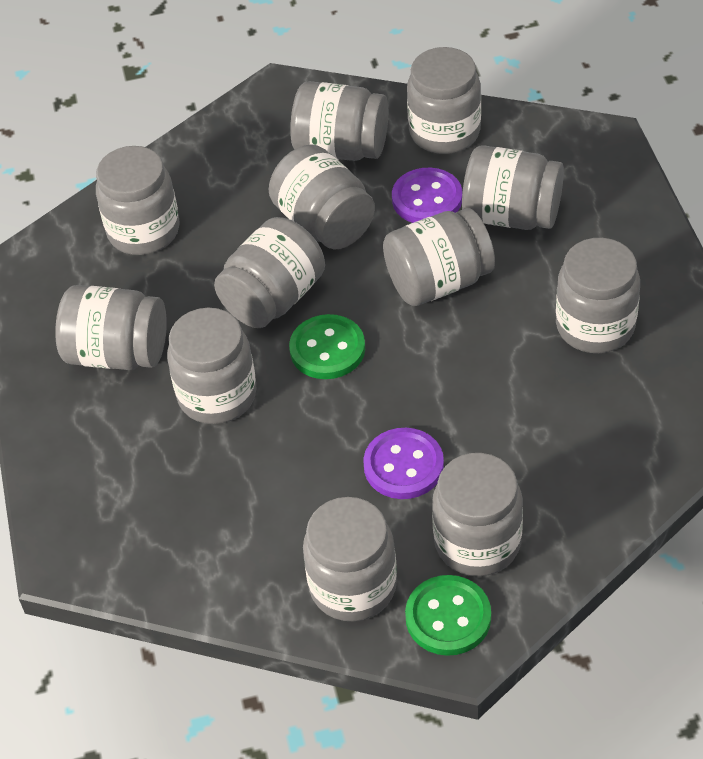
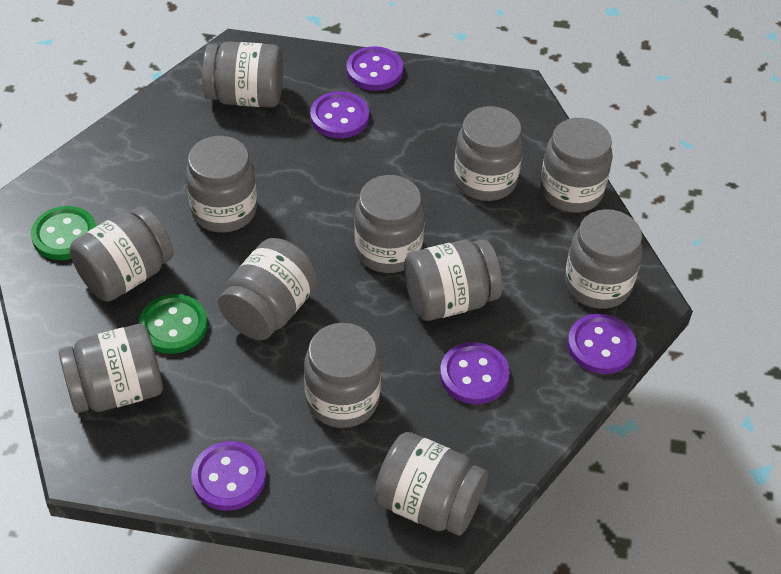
purple button: 2 -> 5

